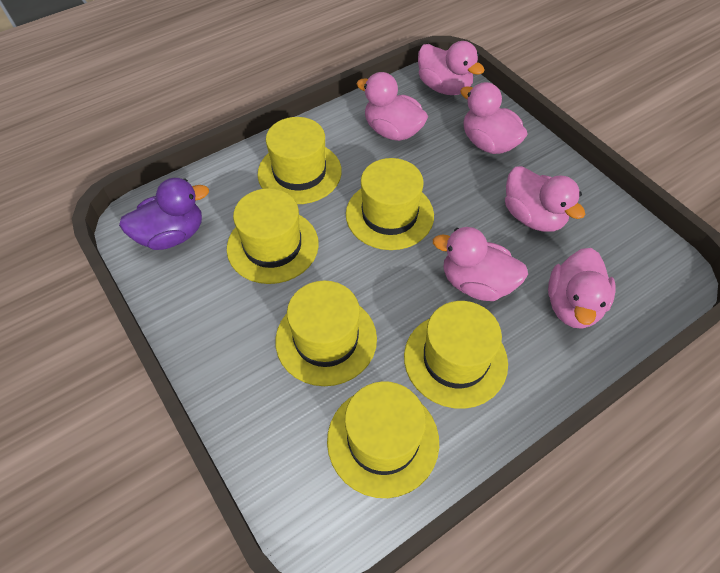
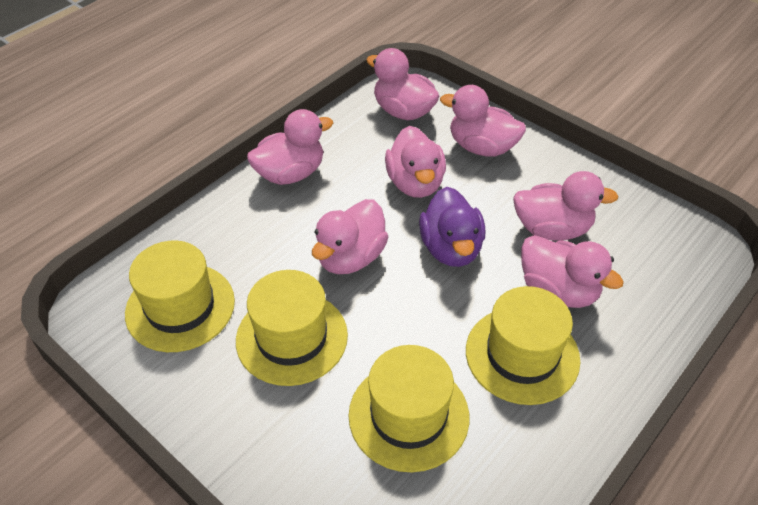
pink duck: 6 -> 7
yellow hat: 6 -> 4

